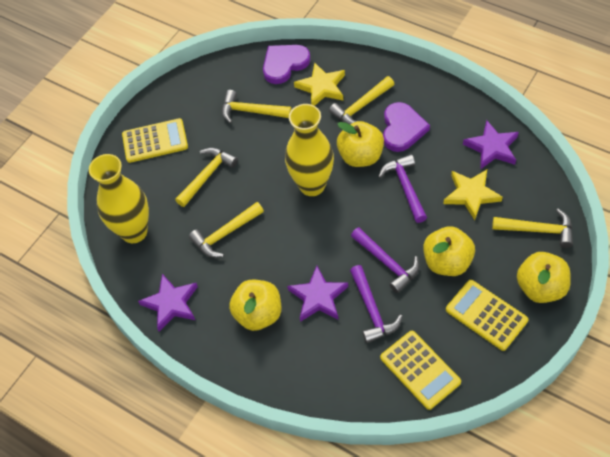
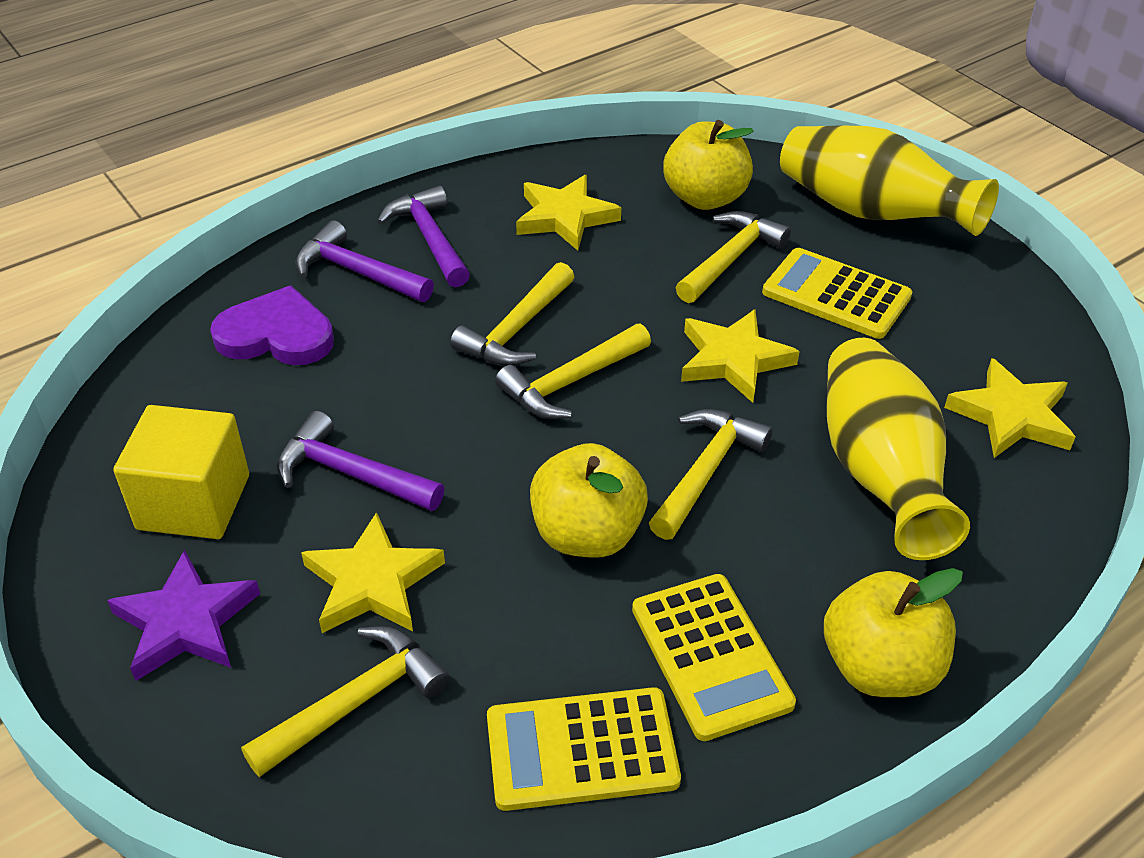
purple heart: 2 -> 1
purple star: 3 -> 1
yellow apple: 4 -> 3
yellow cube: 0 -> 1
yellow star: 2 -> 4

